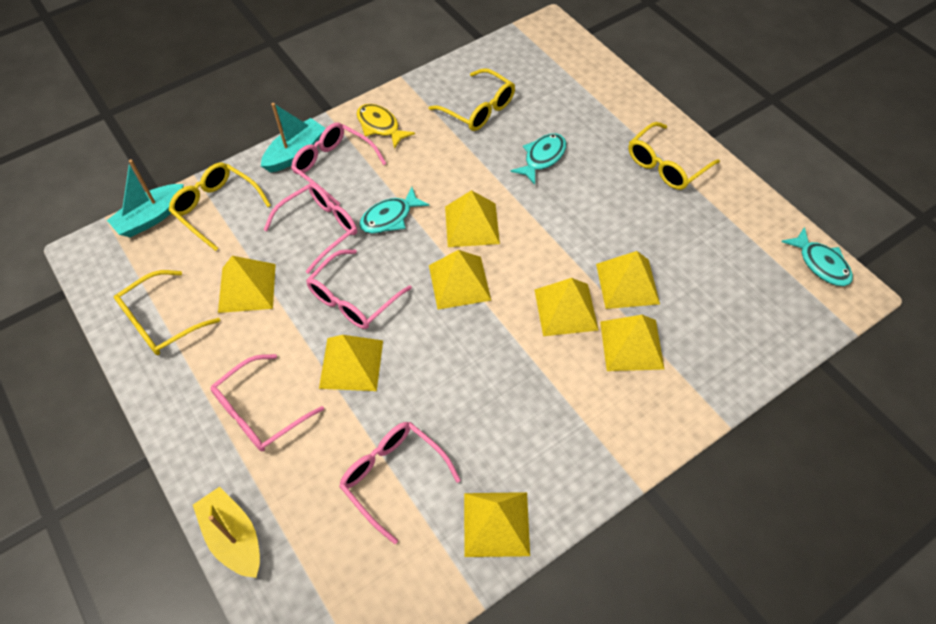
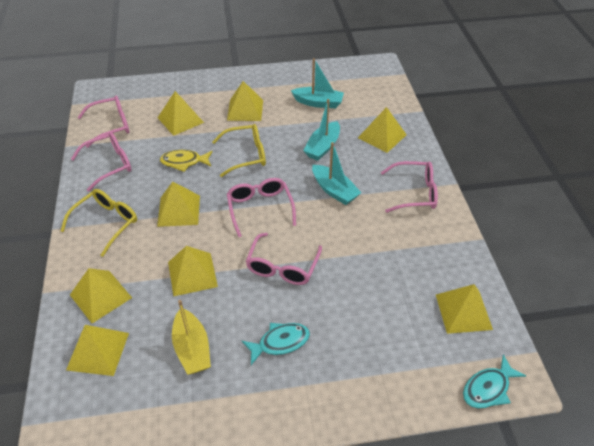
turquoise boat: 2 -> 3
turquoise fish: 3 -> 2
yellow glasses: 4 -> 2

